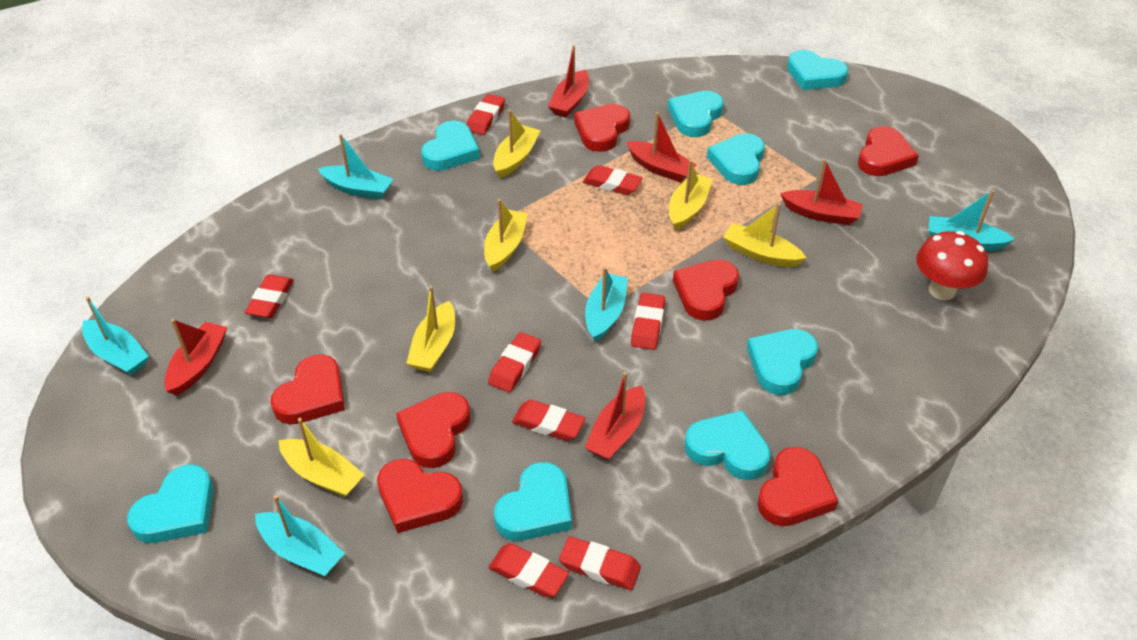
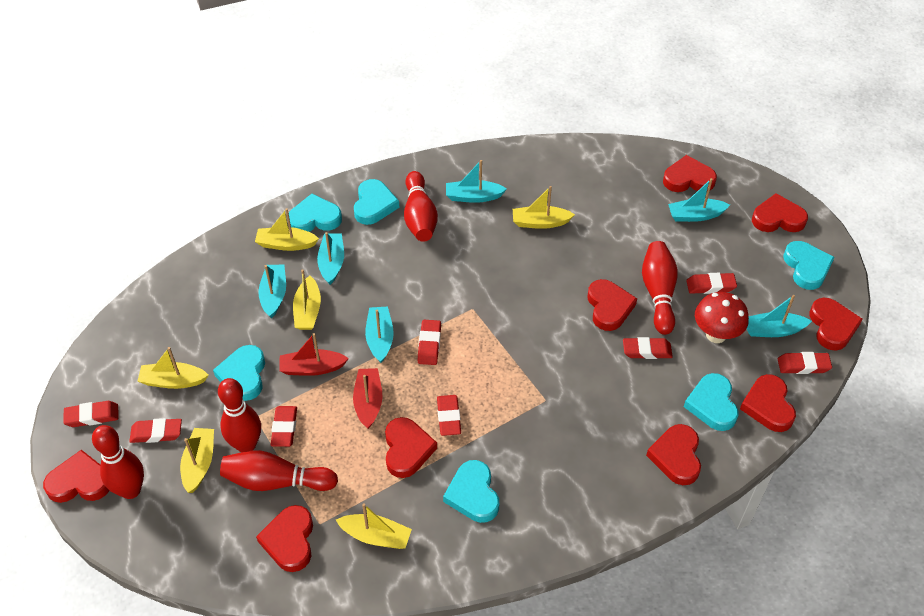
red boat: 5 -> 2
red bowling pin: 0 -> 5
red heart: 7 -> 9
turquoise boat: 5 -> 6
turquoise heart: 8 -> 6

